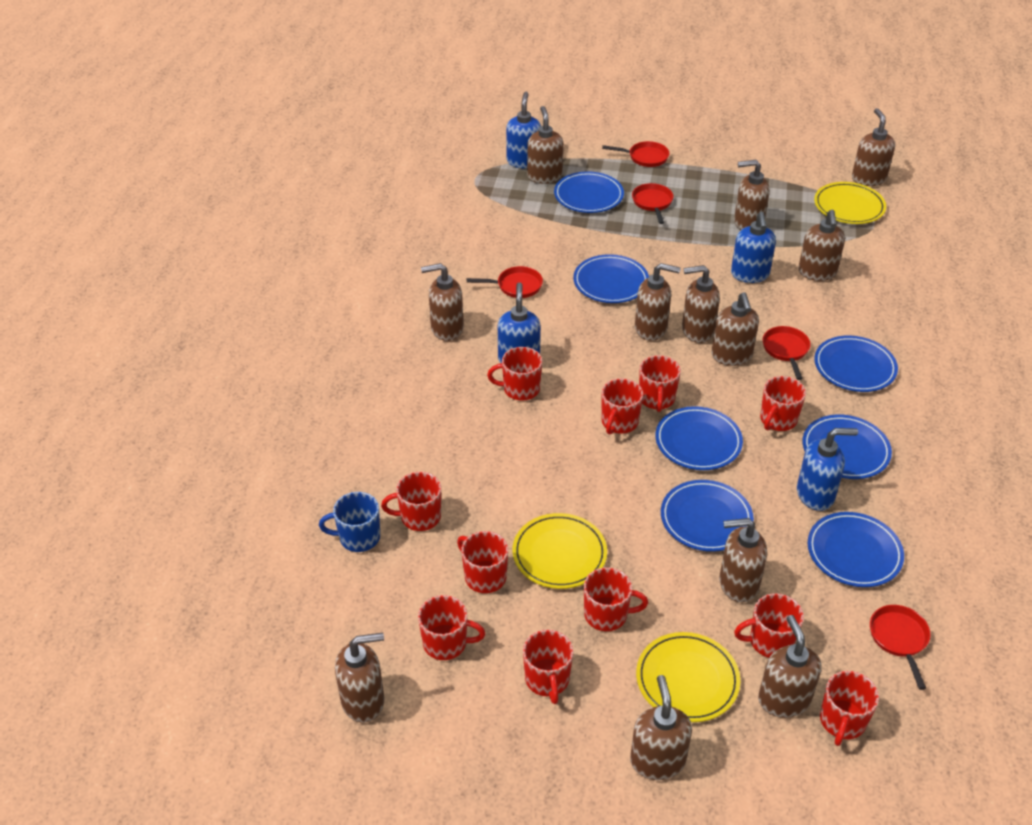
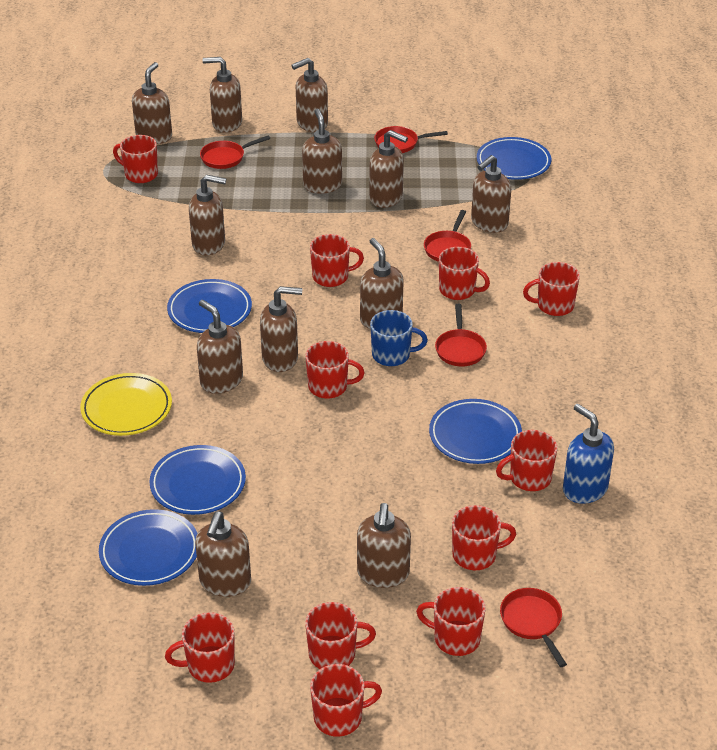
blue plate: 7 -> 5
blue soap dispenser: 4 -> 1
yellow plate: 3 -> 1

